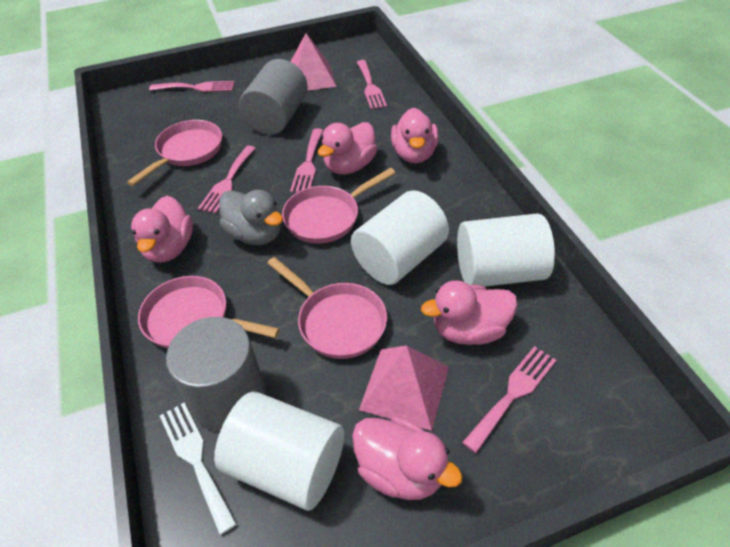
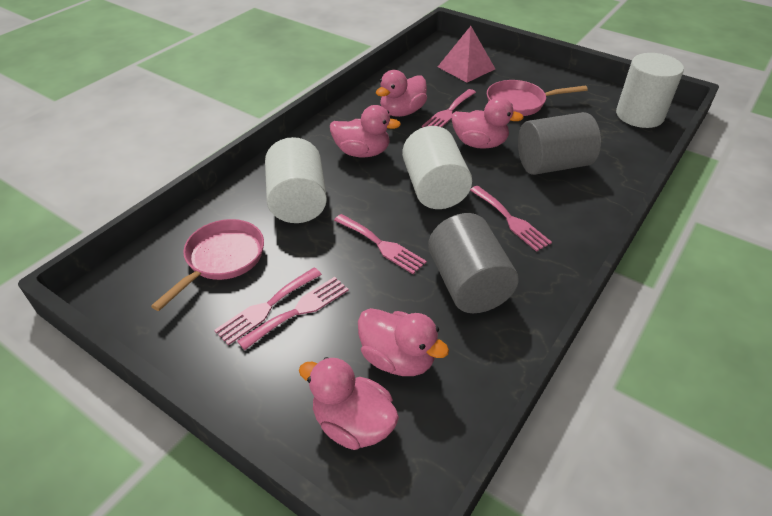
grey duck: 1 -> 0
pink pan: 4 -> 2
pink pyramid: 2 -> 1
white fork: 1 -> 0

